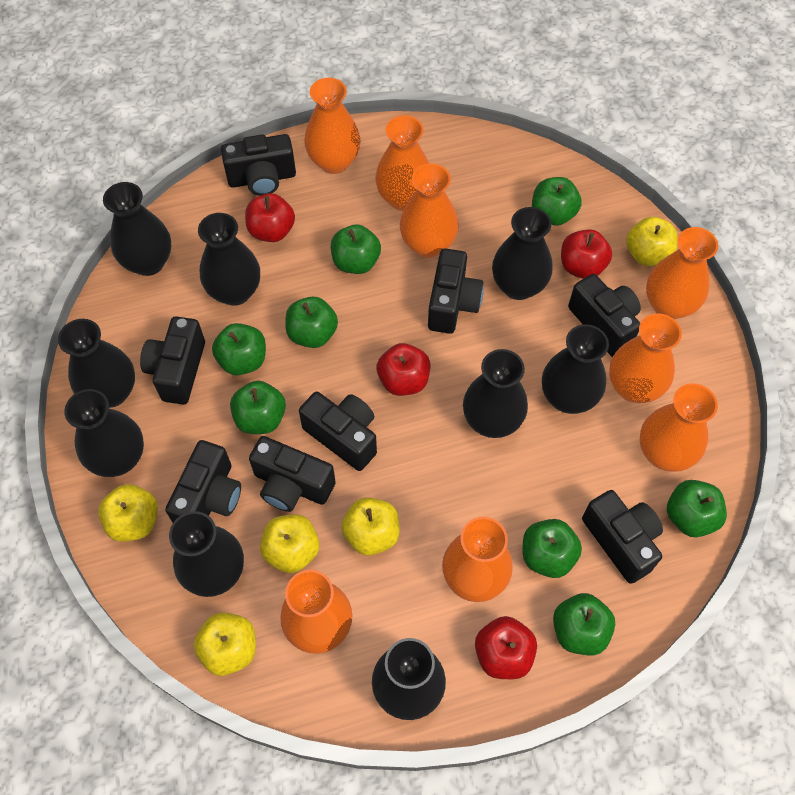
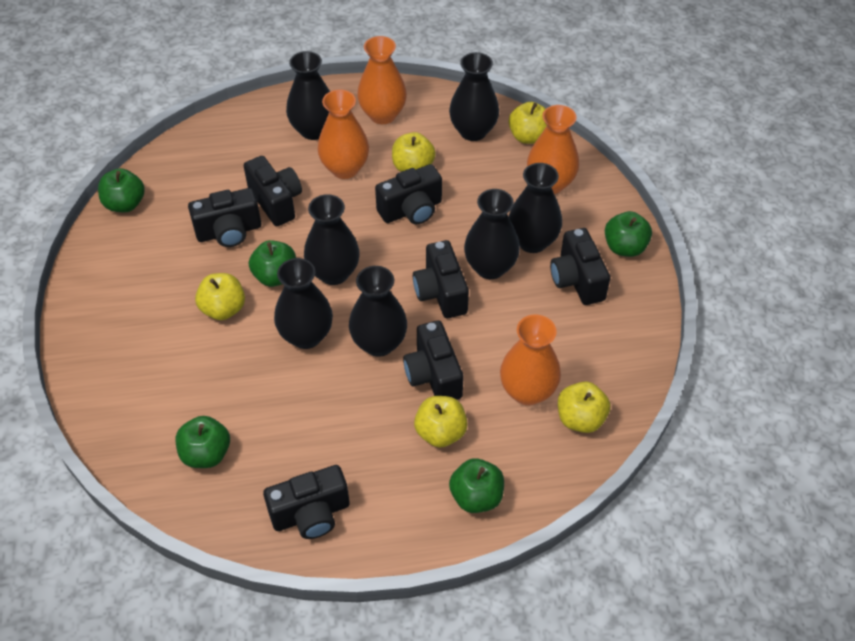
black camera: 8 -> 7
black vase: 9 -> 7
green apple: 8 -> 5
orange vase: 8 -> 4
red apple: 4 -> 0

